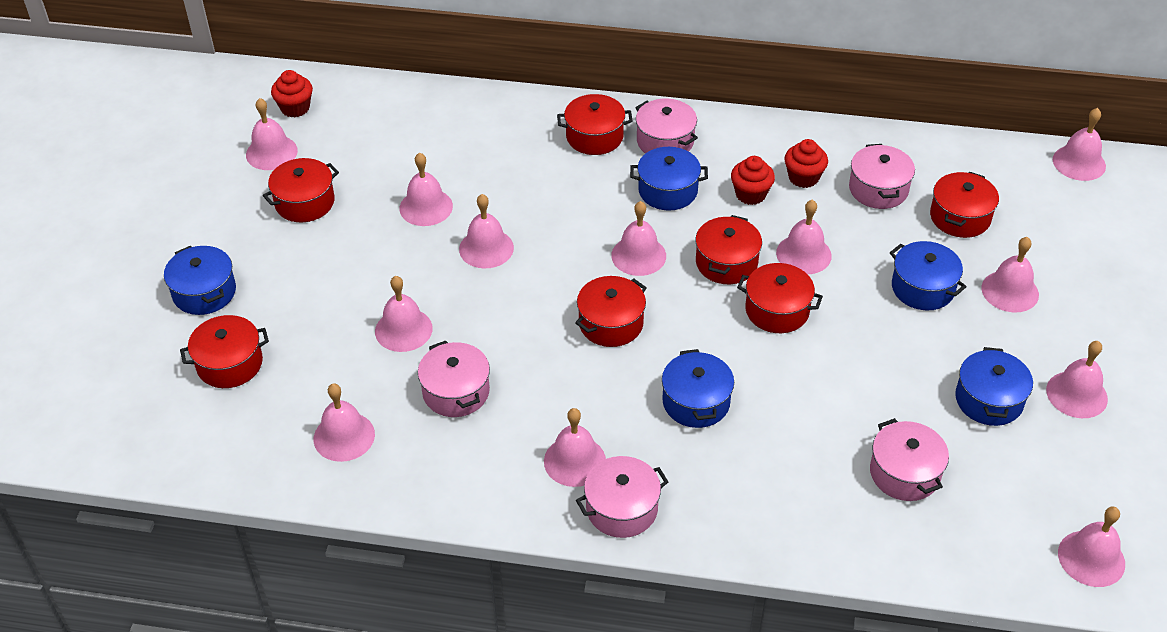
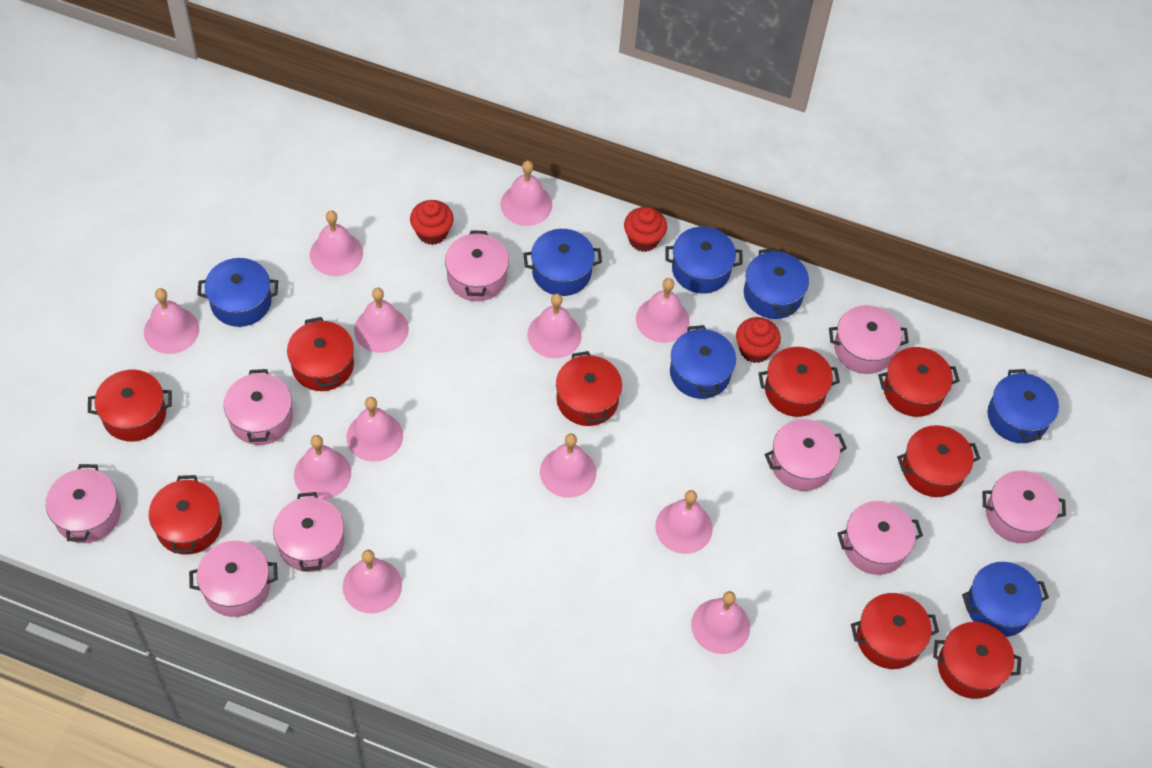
blue pot: 5 -> 7
pink pot: 5 -> 9
red pot: 7 -> 9

